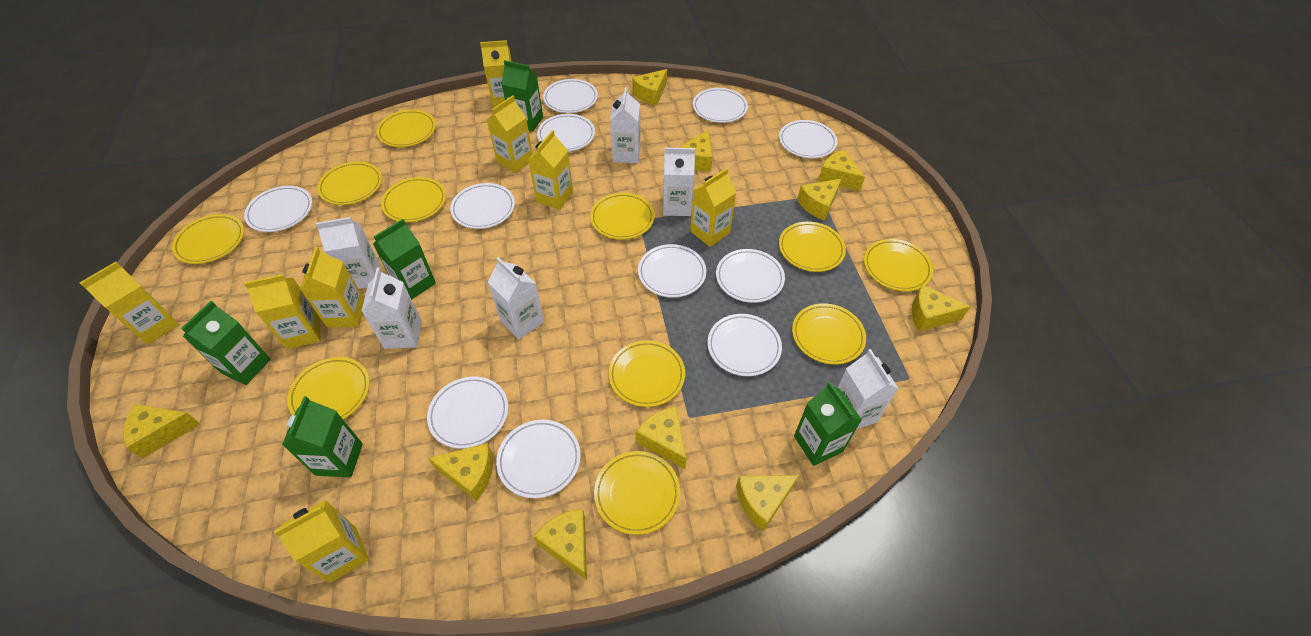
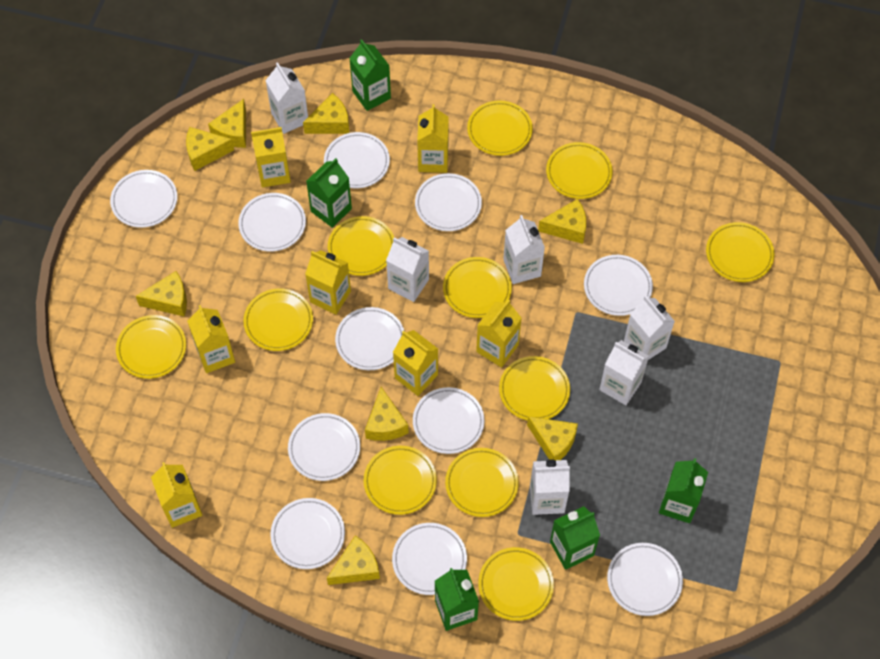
yellow carton: 8 -> 7
yellow cheese: 10 -> 8

